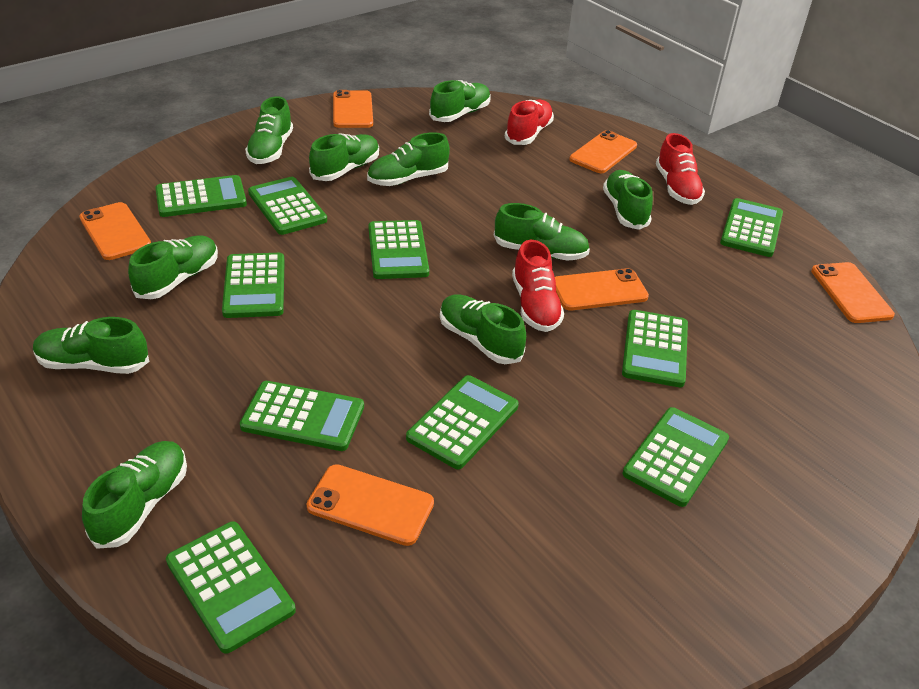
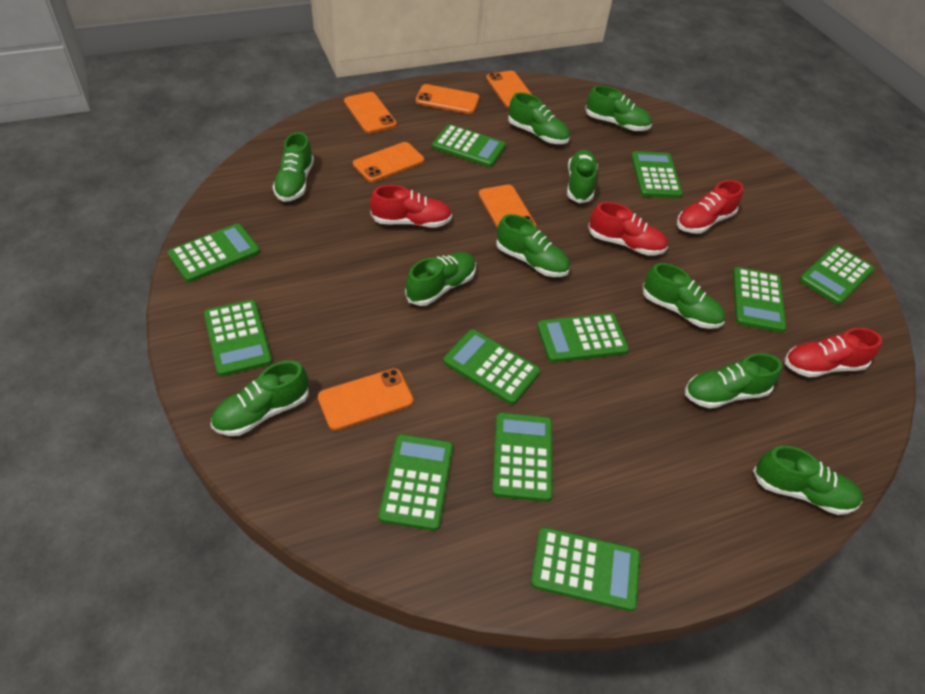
green calculator: 10 -> 11
red shoe: 3 -> 4

